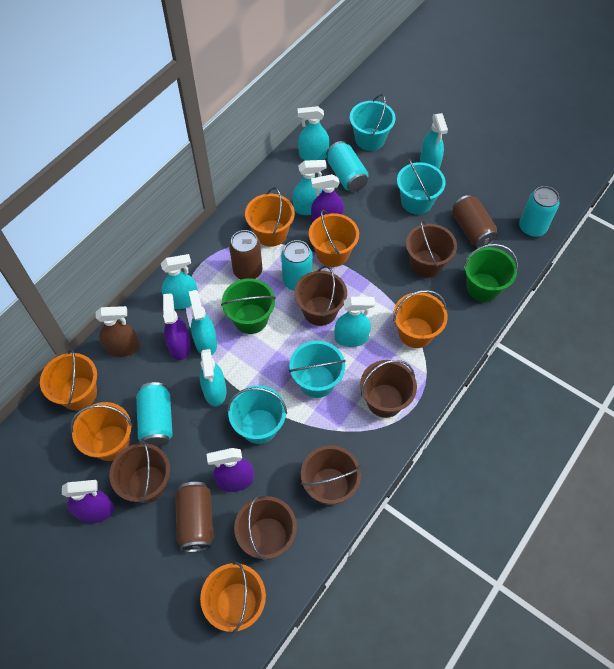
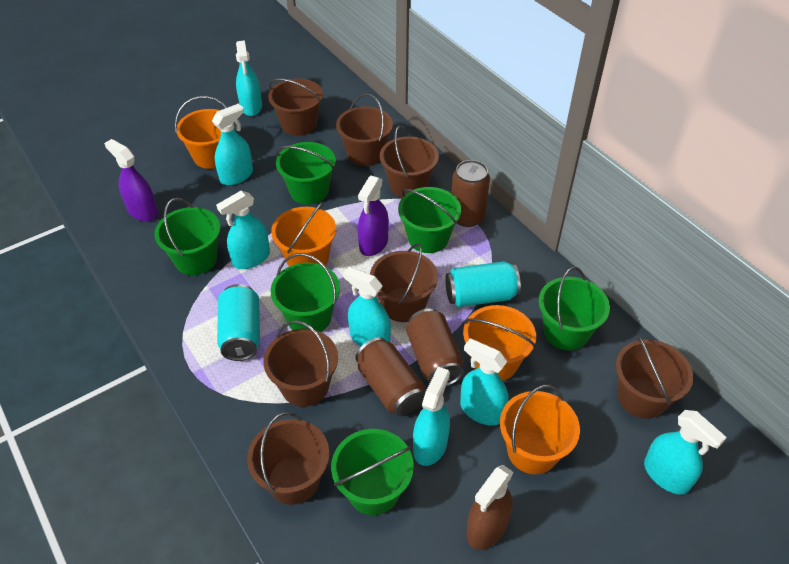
brown bucket: 6 -> 7
green bucket: 2 -> 6
orange bucket: 6 -> 4
purple spray bottle: 4 -> 2
turquoise bucket: 4 -> 0
turquoise can: 4 -> 2

